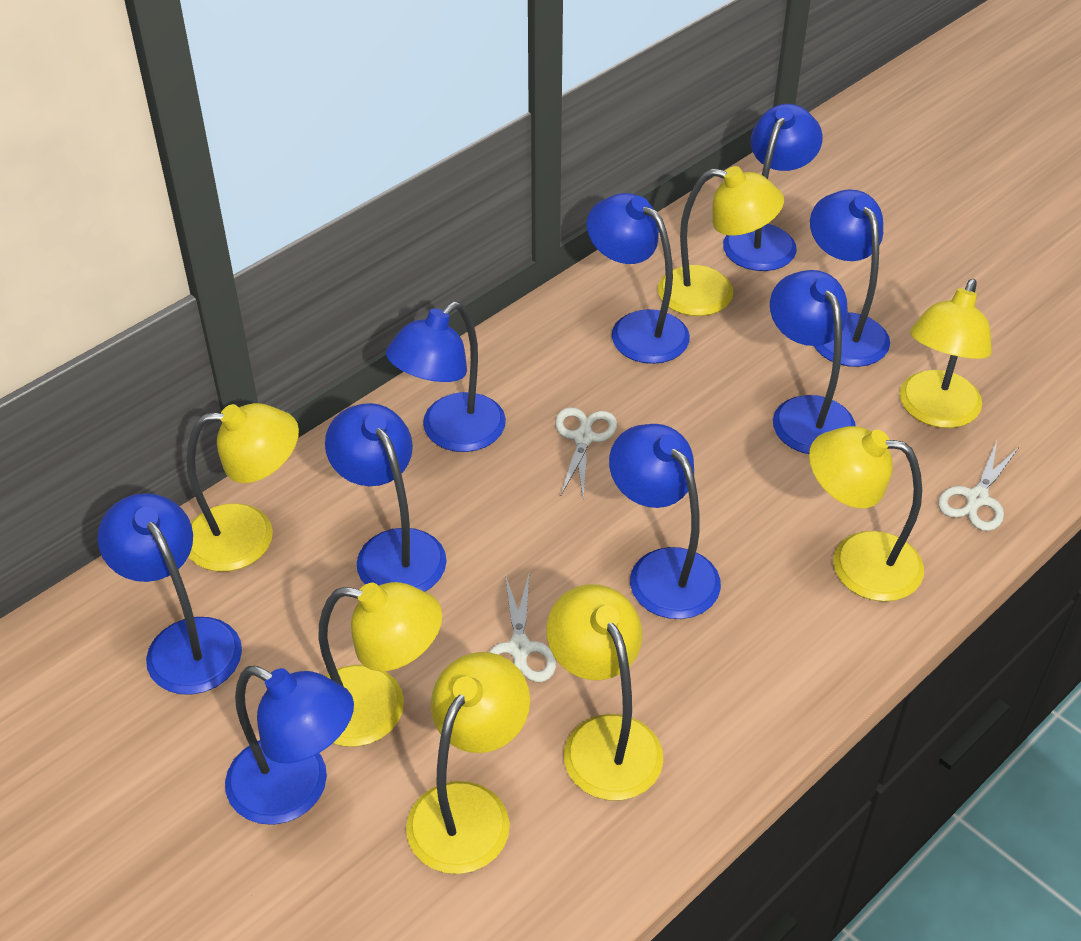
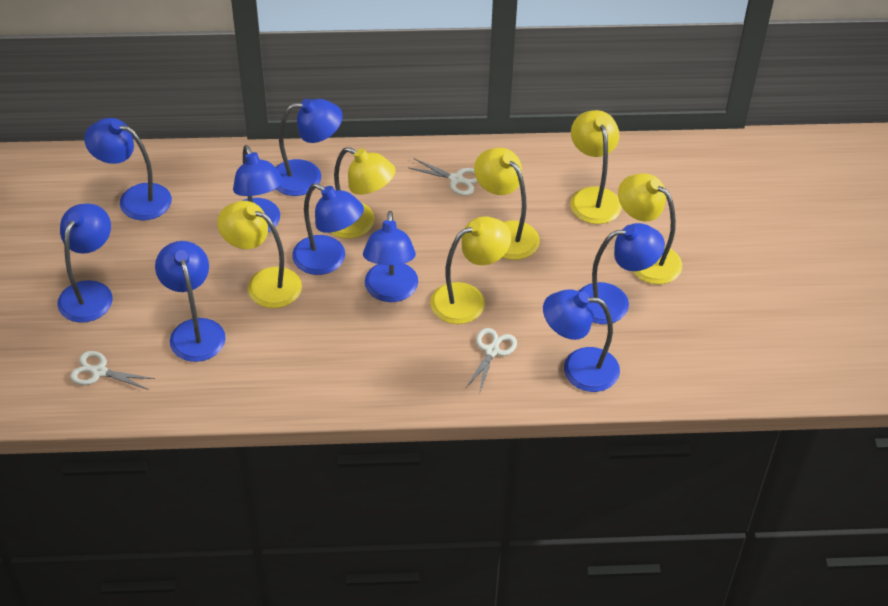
yellow lamp: 7 -> 6

